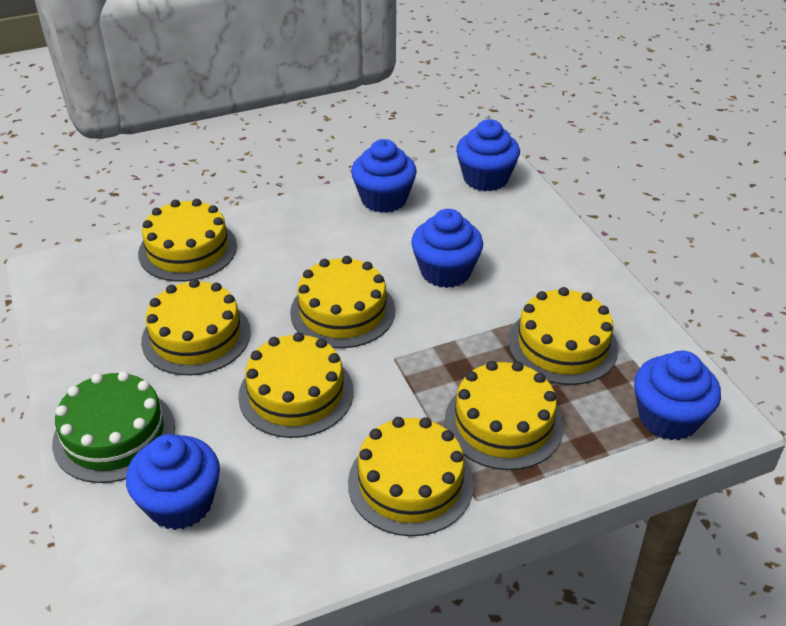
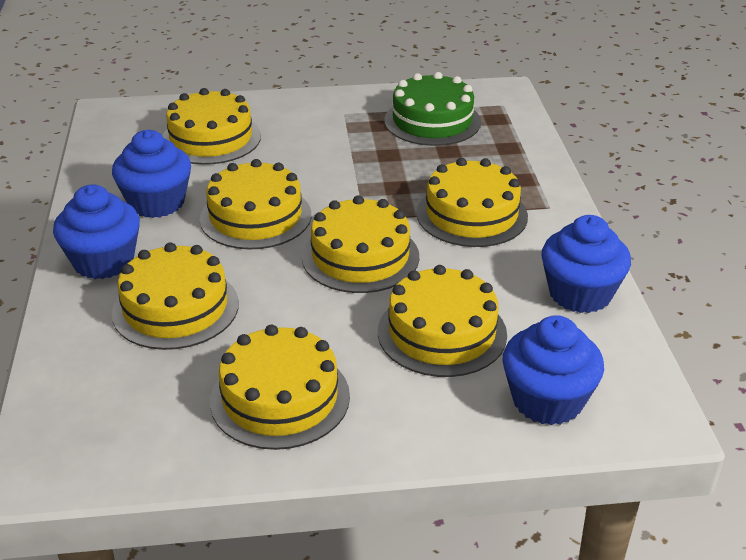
blue cupcake: 5 -> 4

